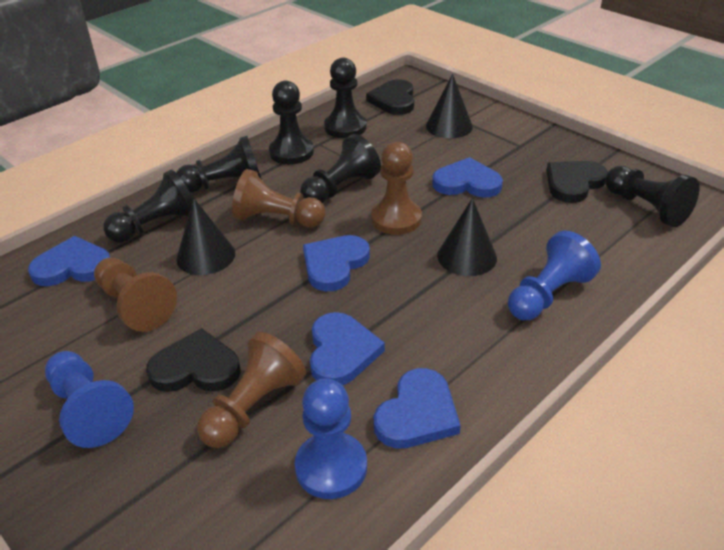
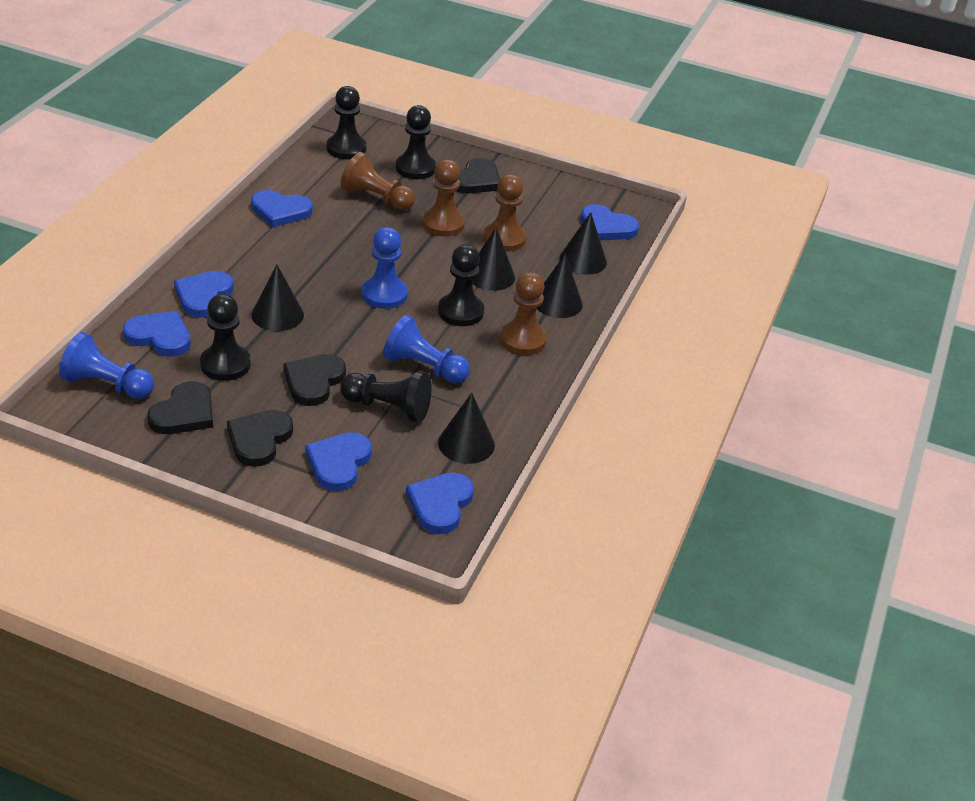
black cone: 3 -> 5
black heart: 3 -> 4
black pawn: 6 -> 5
blue heart: 5 -> 6

